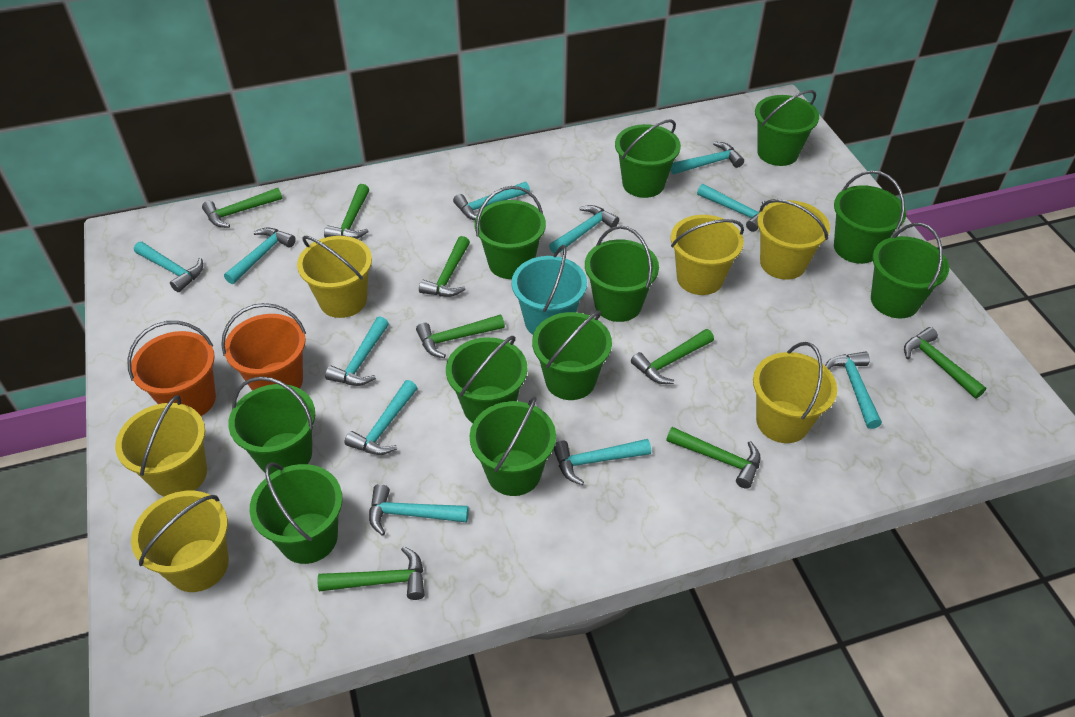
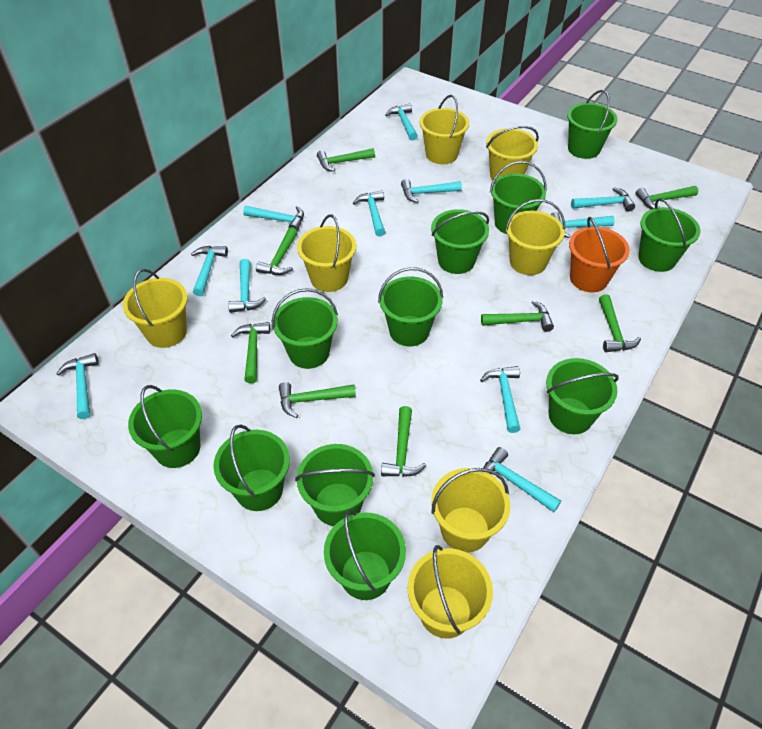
orange bucket: 2 -> 1
turquoise bucket: 1 -> 0
yellow bucket: 6 -> 7

